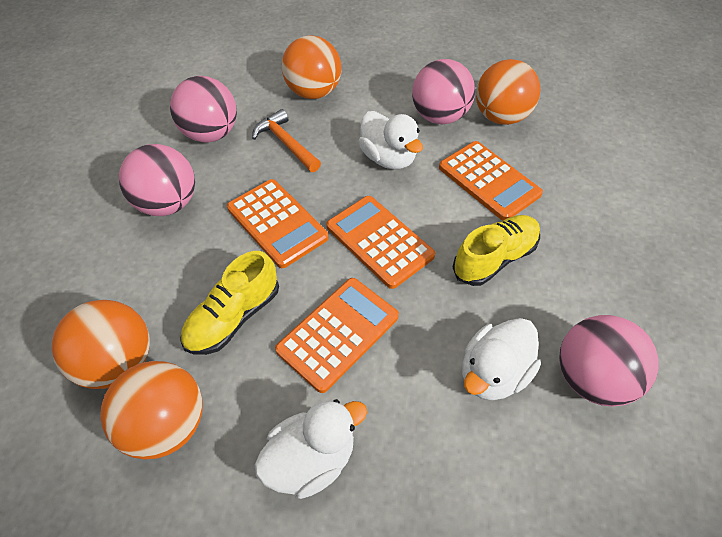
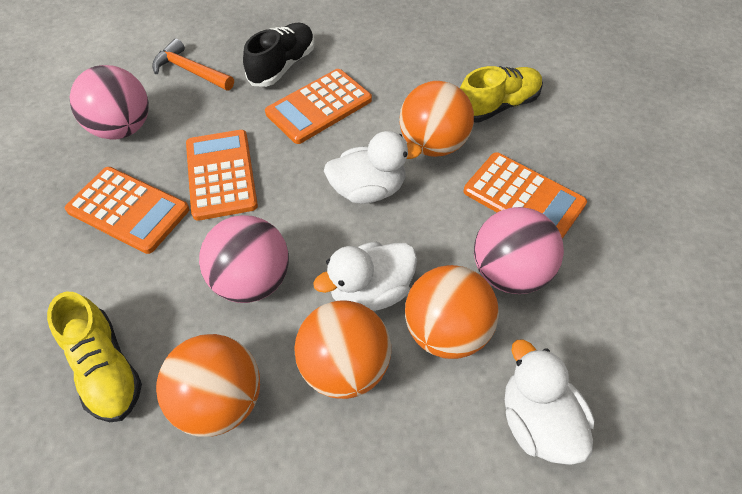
black shoe: 0 -> 1
pink ball: 4 -> 3

